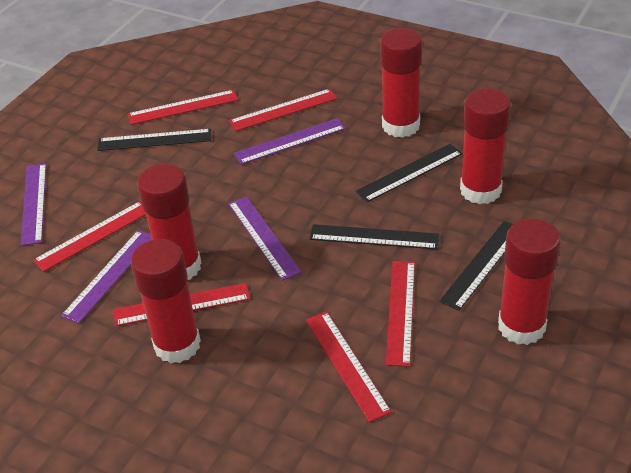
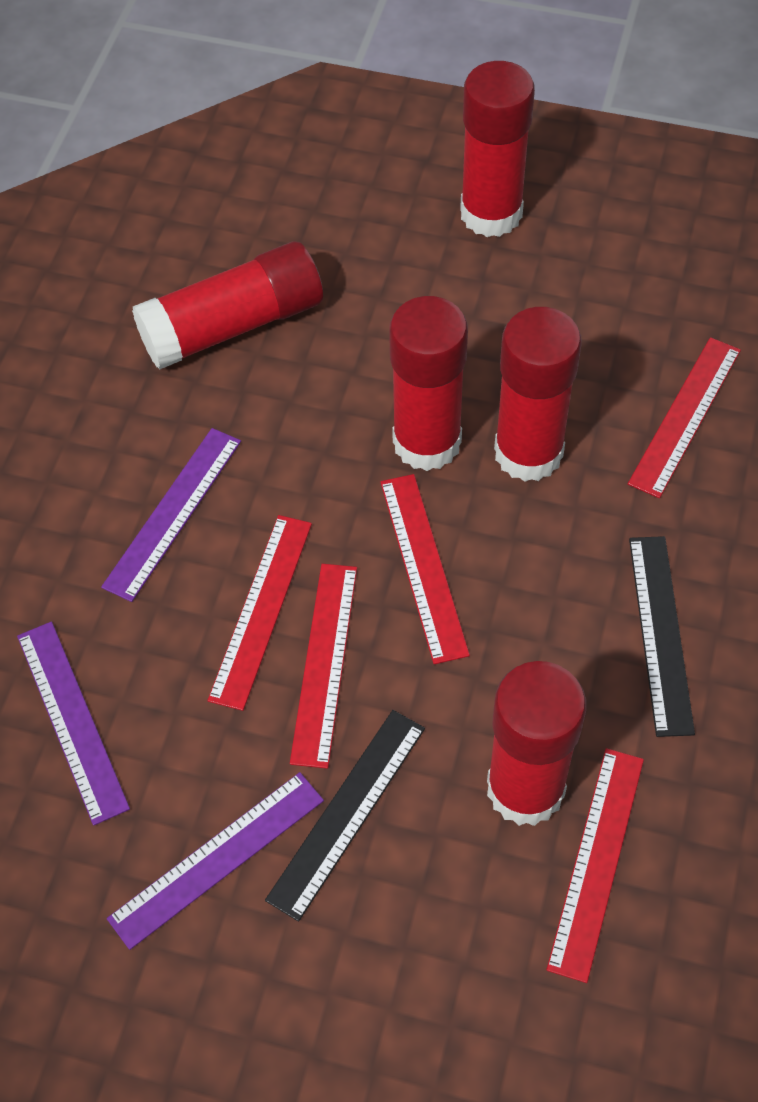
black ruler: 4 -> 2
purple ruler: 4 -> 3
red ruler: 6 -> 5

